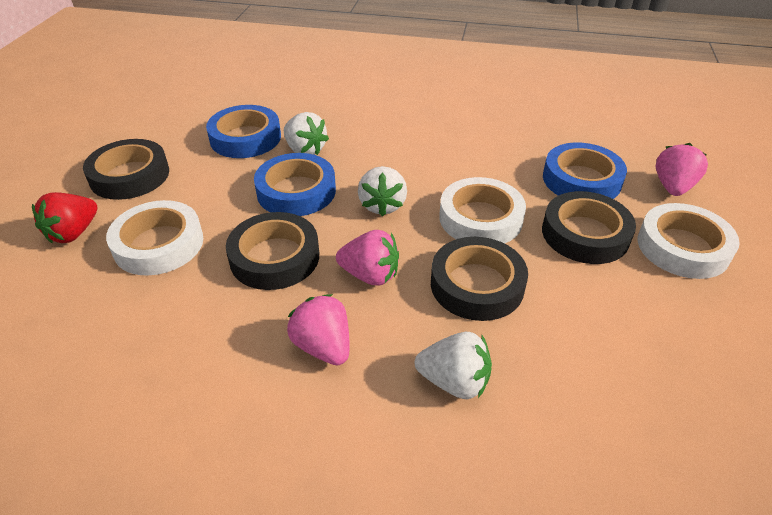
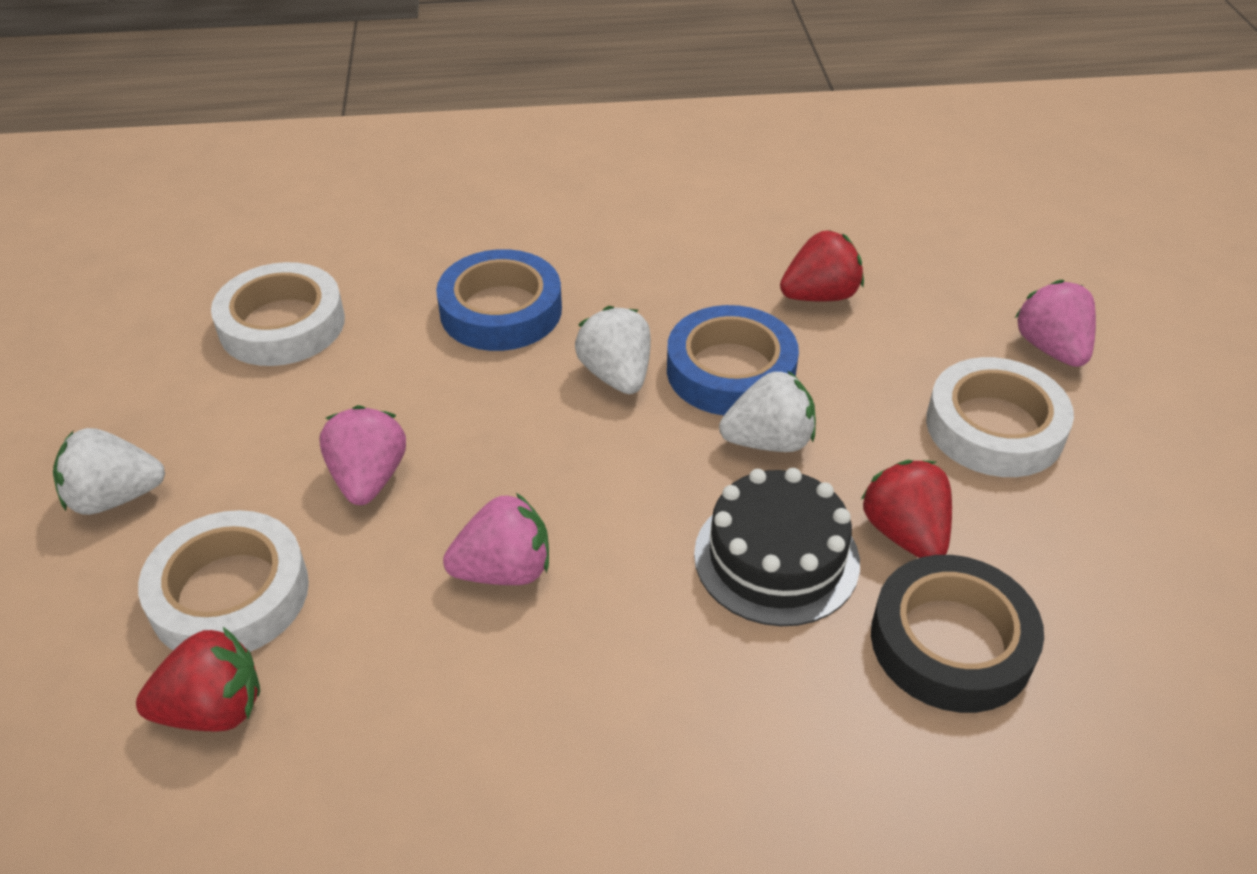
black cake: 0 -> 1
black tape: 4 -> 1
blue tape: 3 -> 2
red strawberry: 1 -> 3

